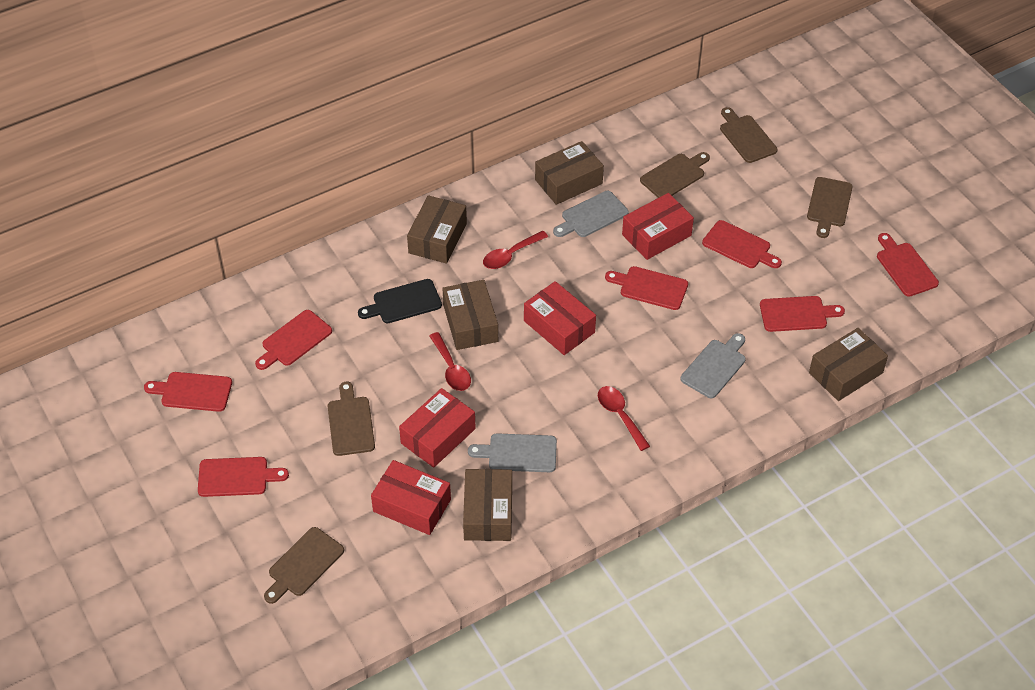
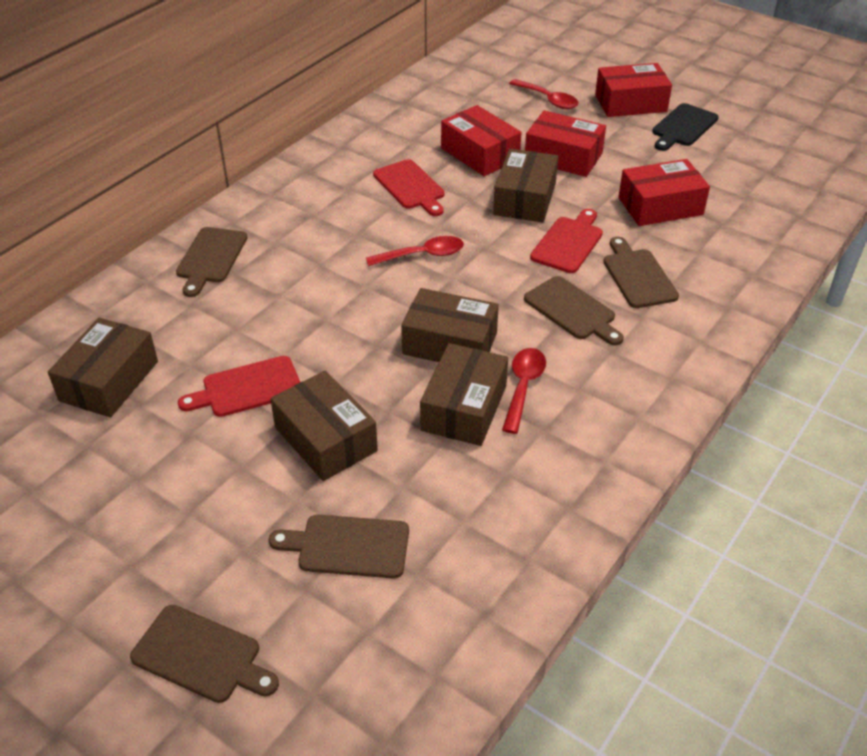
grey cutting board: 3 -> 0
red cutting board: 7 -> 3

